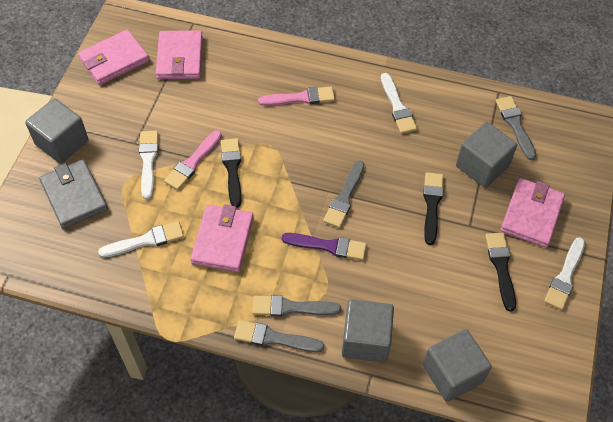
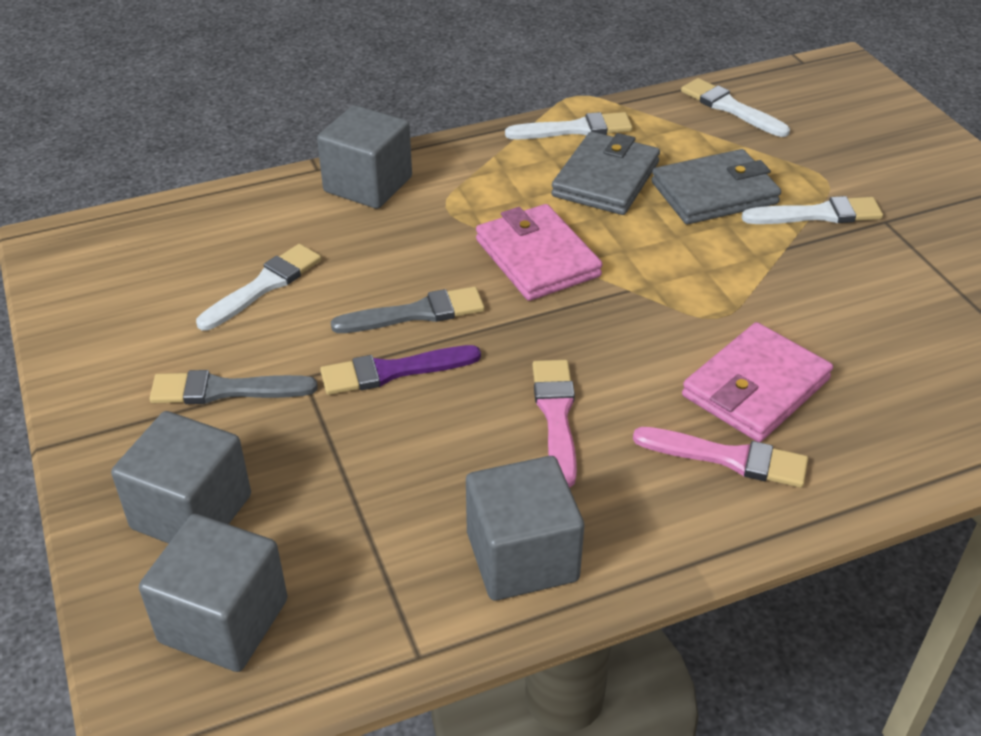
black brush: 3 -> 0
grey brush: 4 -> 2
grey wallet: 1 -> 2
pink wallet: 4 -> 2

